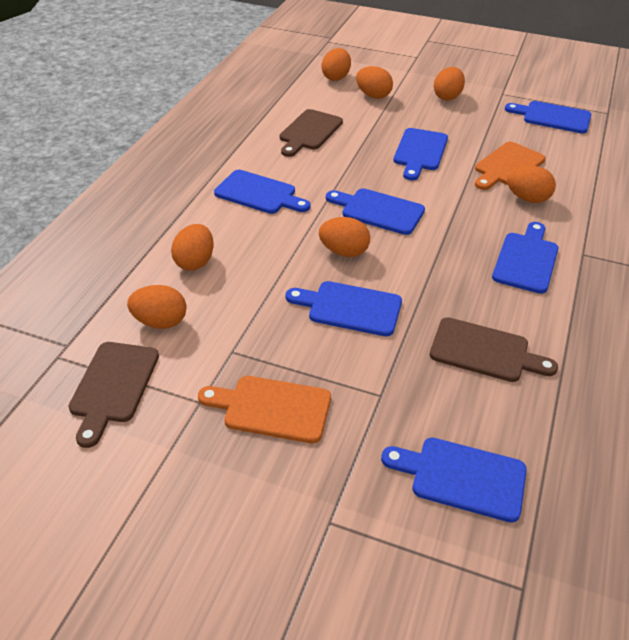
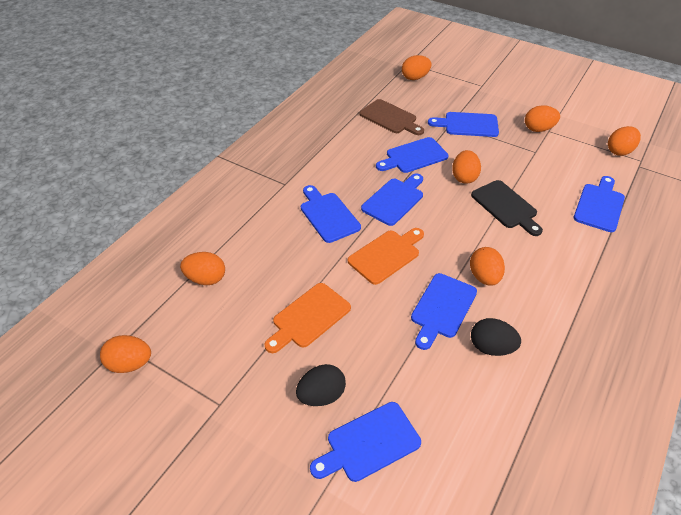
black cutting board: 0 -> 1
black egg: 0 -> 2
brown cutting board: 3 -> 1

